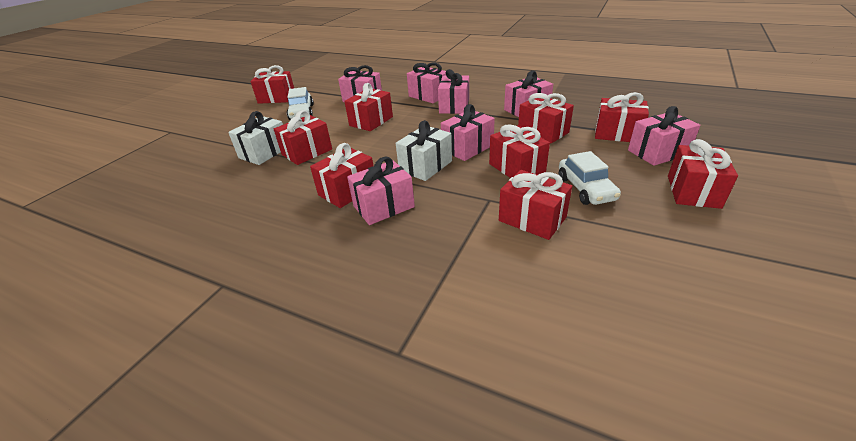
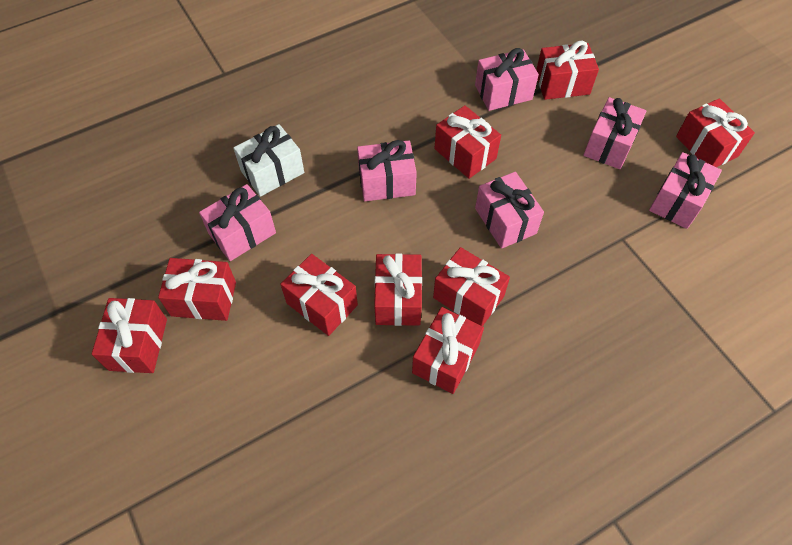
pink gift: 7 -> 6
white car: 2 -> 0
white gift: 2 -> 1

